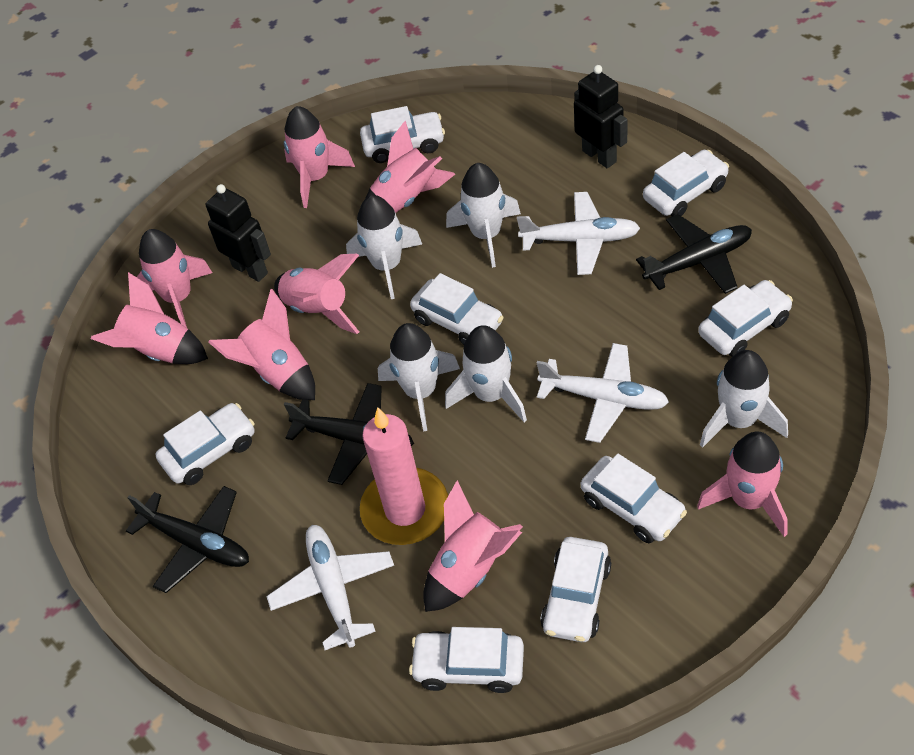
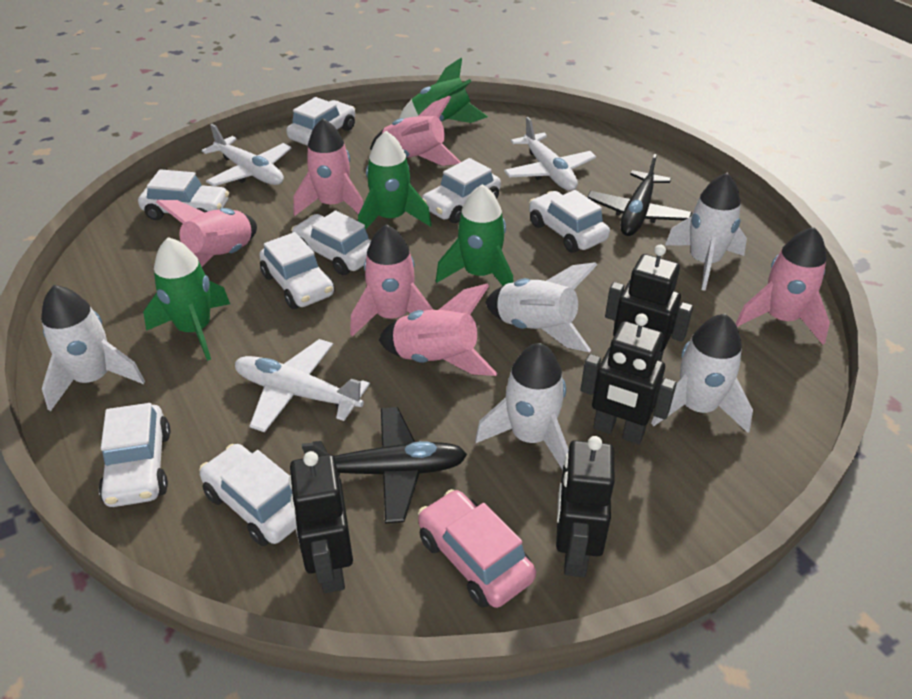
black plane: 3 -> 2
black robot: 2 -> 4
green rocket: 0 -> 4
pink candle: 1 -> 0
pink car: 0 -> 1
pink rocket: 8 -> 6

